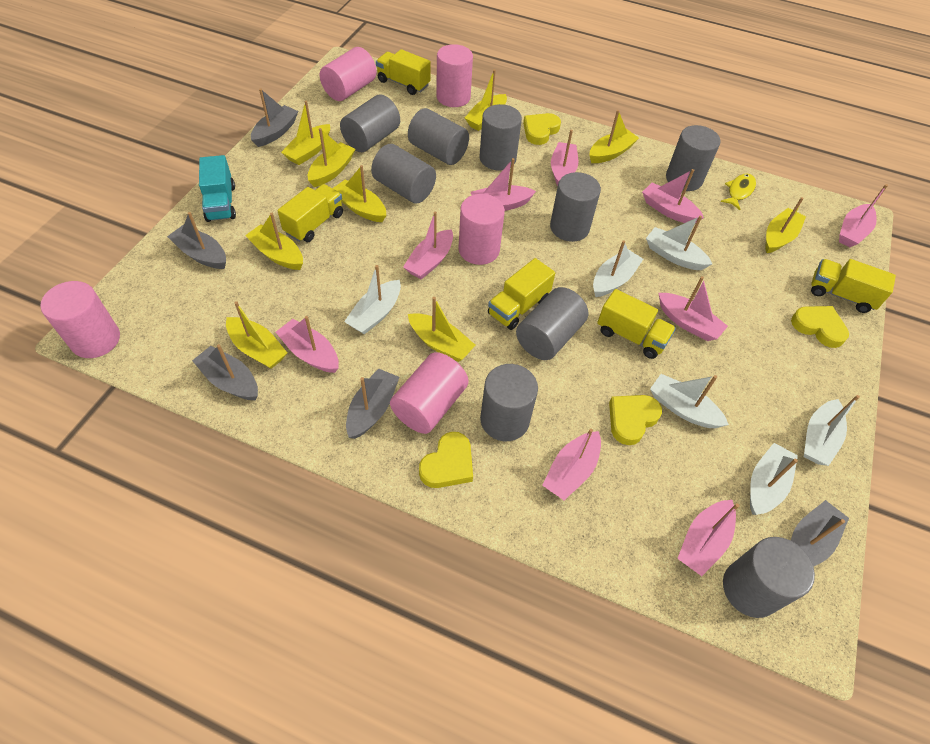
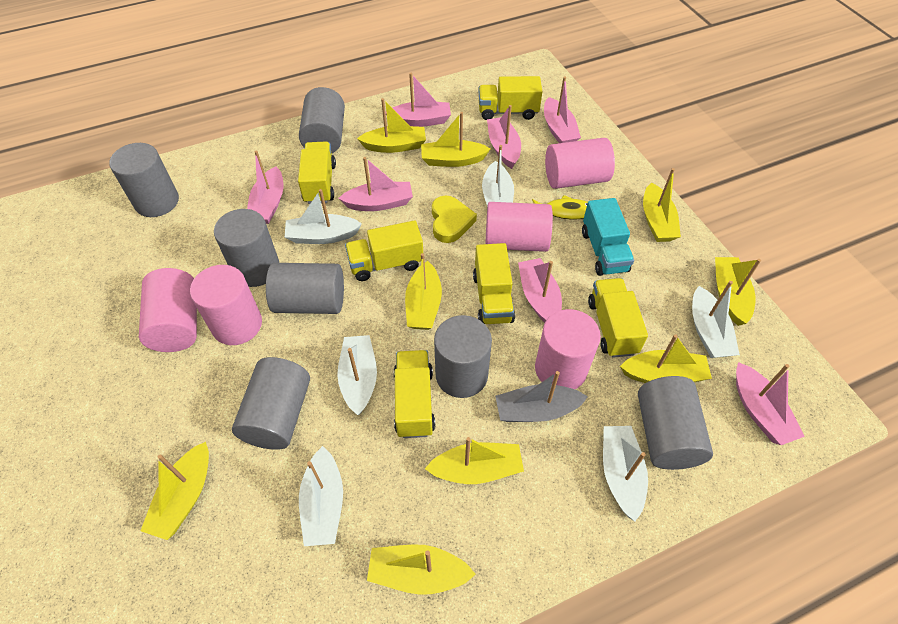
grey boat: 5 -> 1
grey cylinder: 9 -> 7
pink boat: 9 -> 7
yellow heart: 4 -> 1
yellow truck: 5 -> 6

